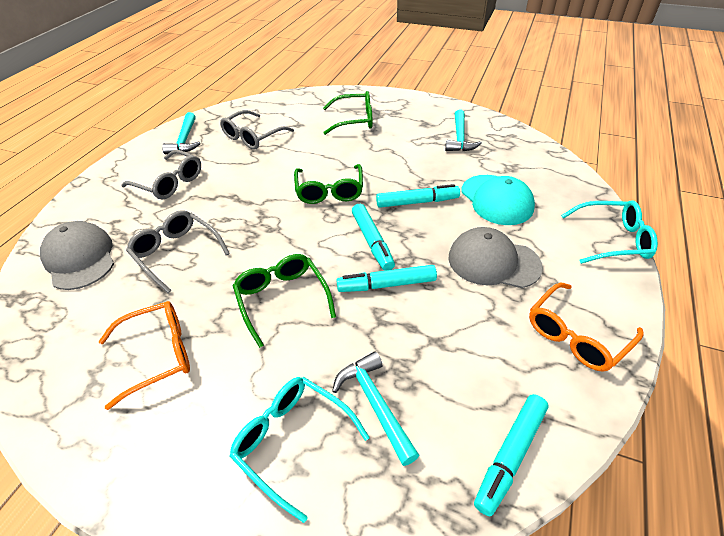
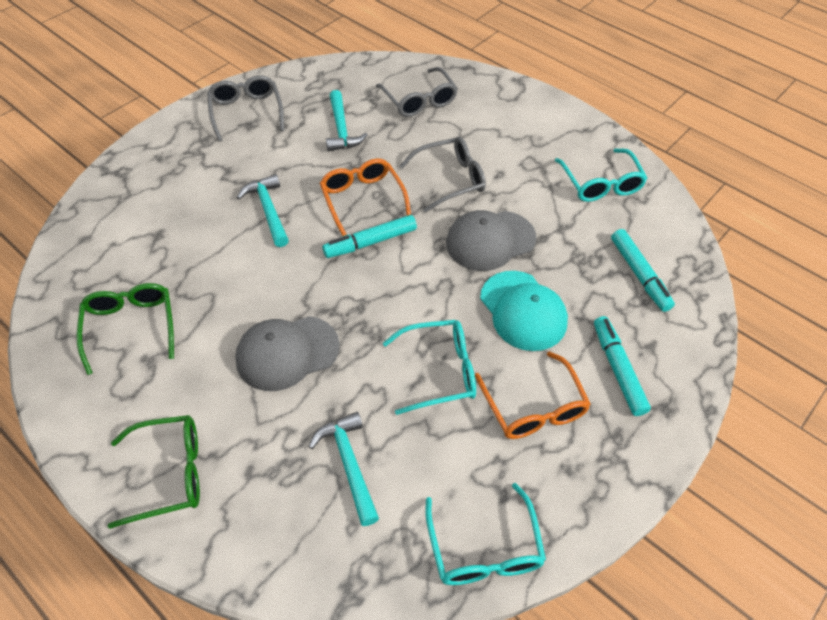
green glasses: 3 -> 2
turquoise glasses: 2 -> 3
turquoise marker: 4 -> 3

